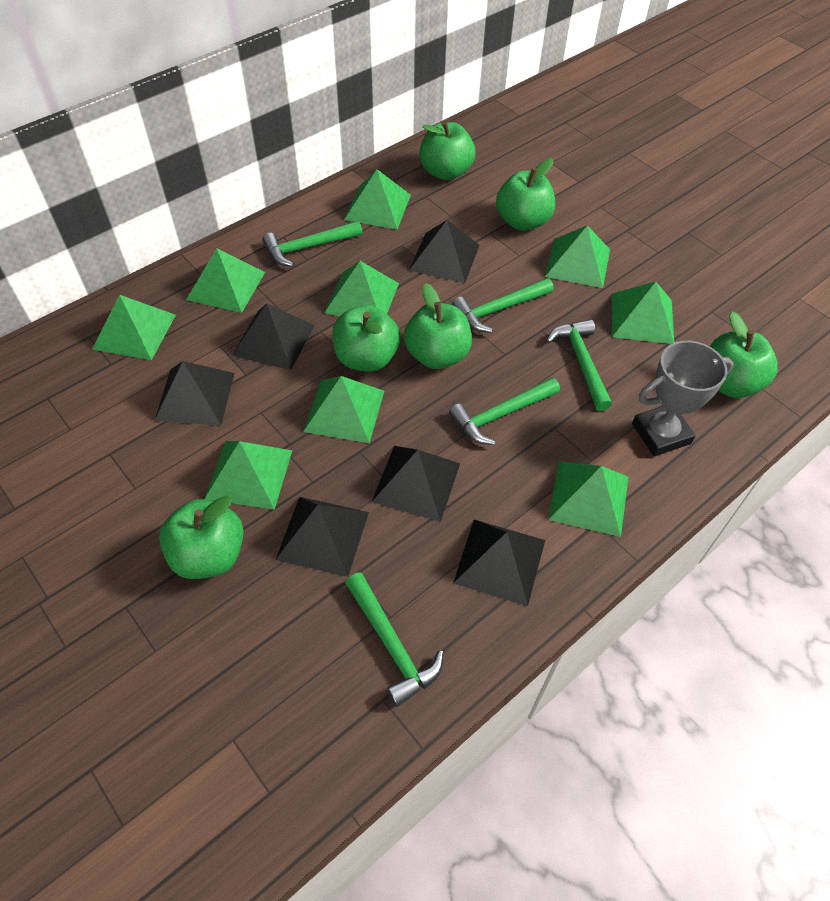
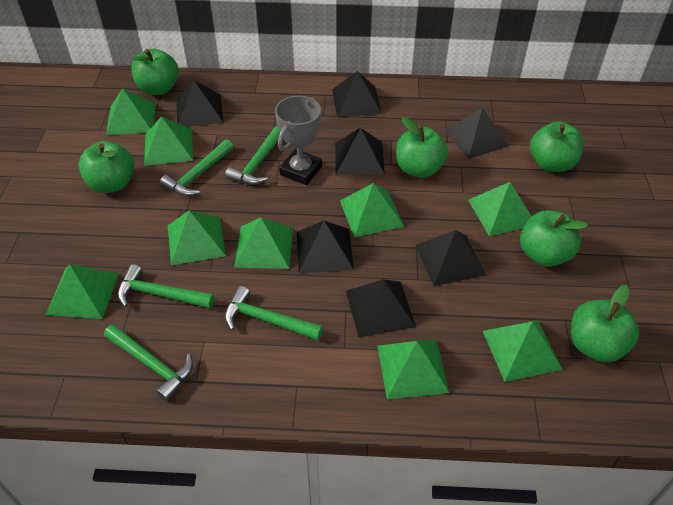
black pyramid: 6 -> 7

